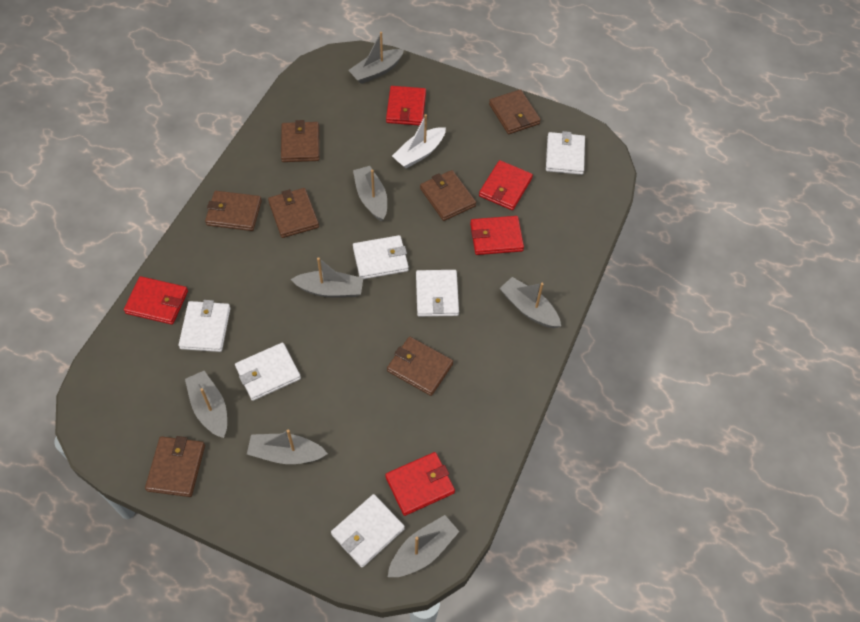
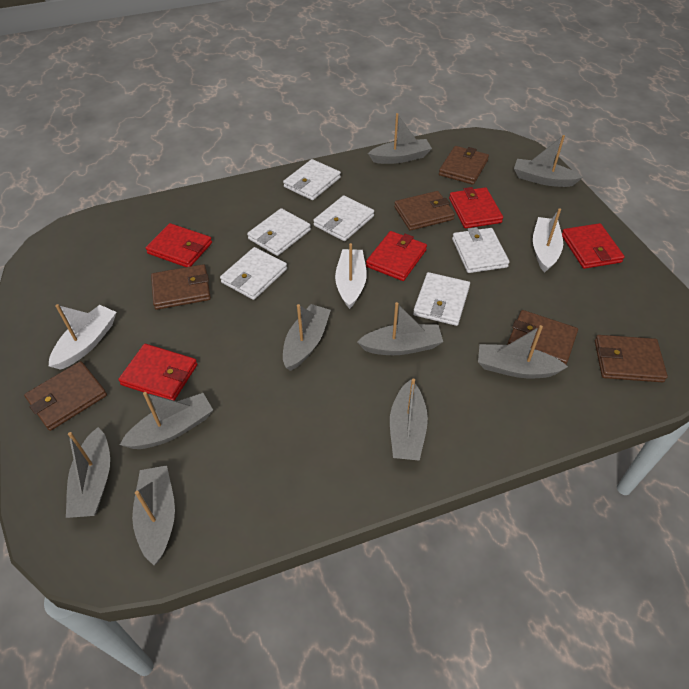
brown wallet: 7 -> 6
grey boat: 7 -> 9
white boat: 1 -> 3

